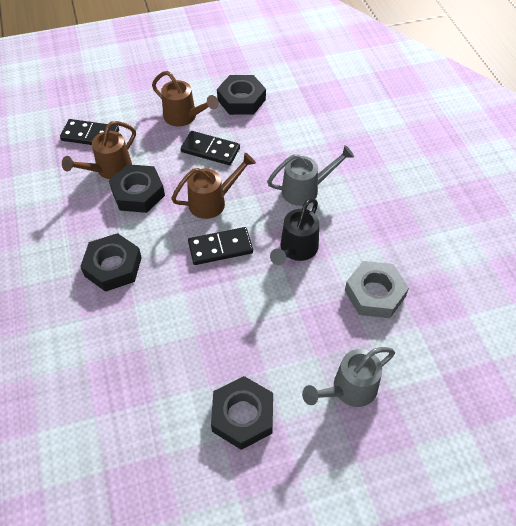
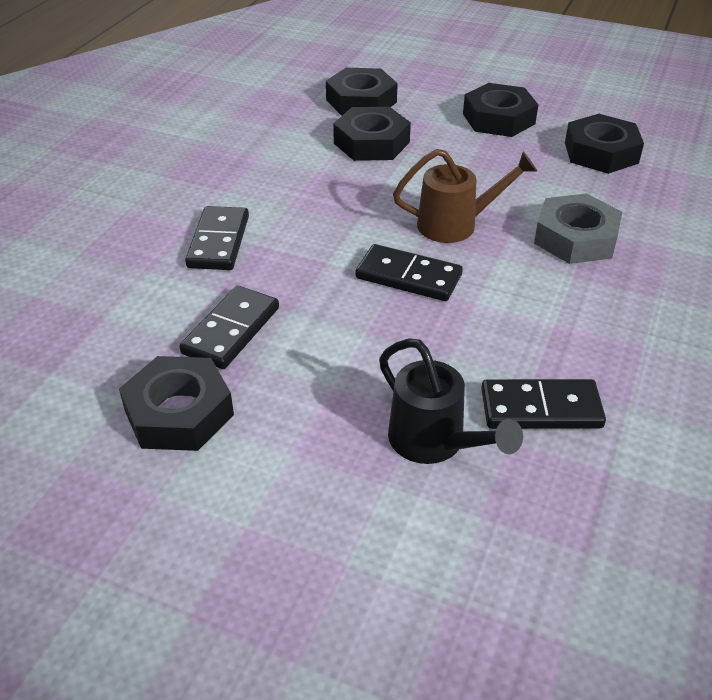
black domino: 3 -> 4
black nut: 4 -> 5
brown watering can: 3 -> 1
grey watering can: 2 -> 0

